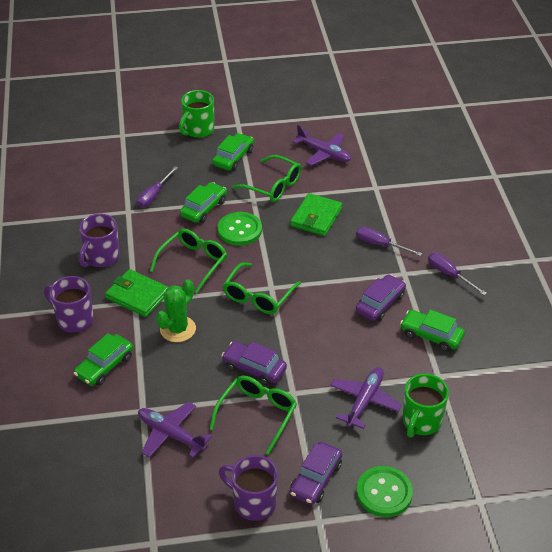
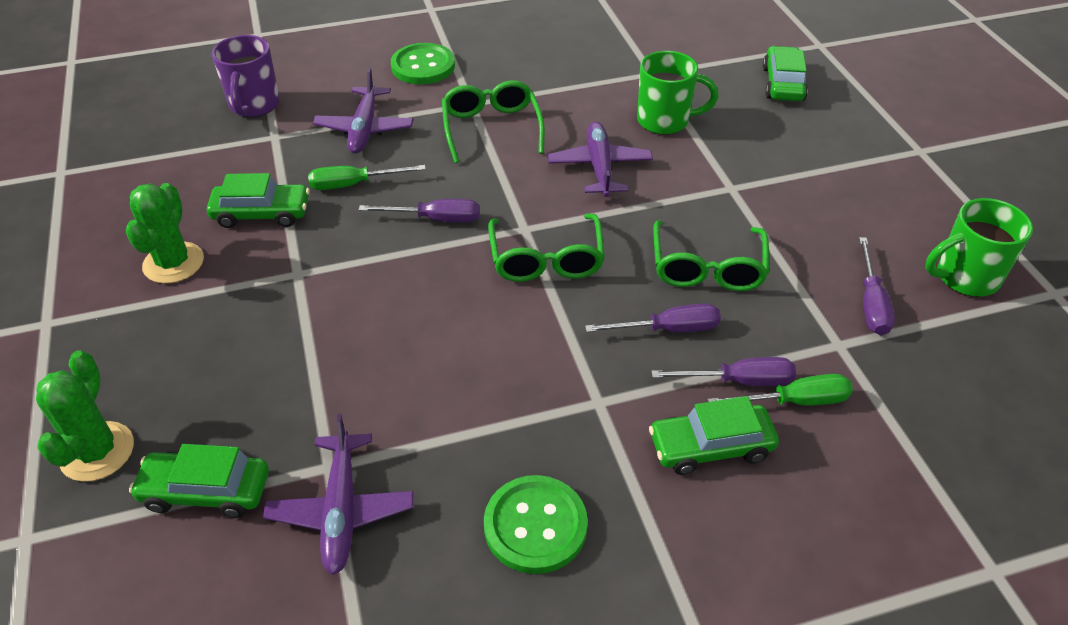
green cactus: 1 -> 2
green glasses: 4 -> 3
green screwdriver: 0 -> 2
green wallet: 2 -> 0
purple car: 3 -> 0
purple mug: 3 -> 1
purple screwdriver: 3 -> 4

